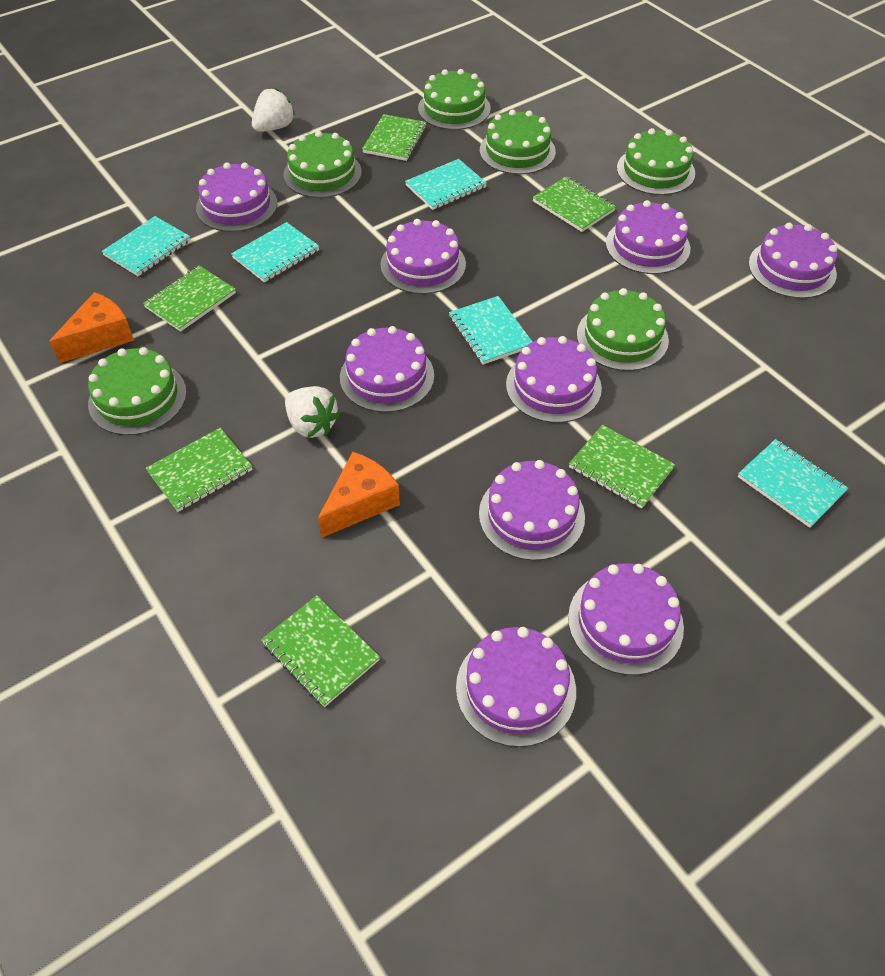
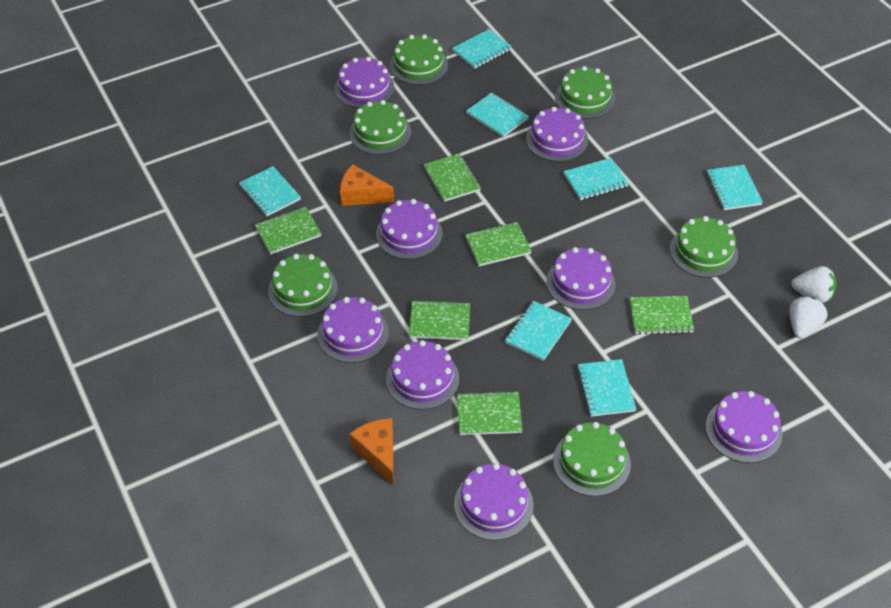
purple cake: 9 -> 8
turquoise notebook: 5 -> 7

